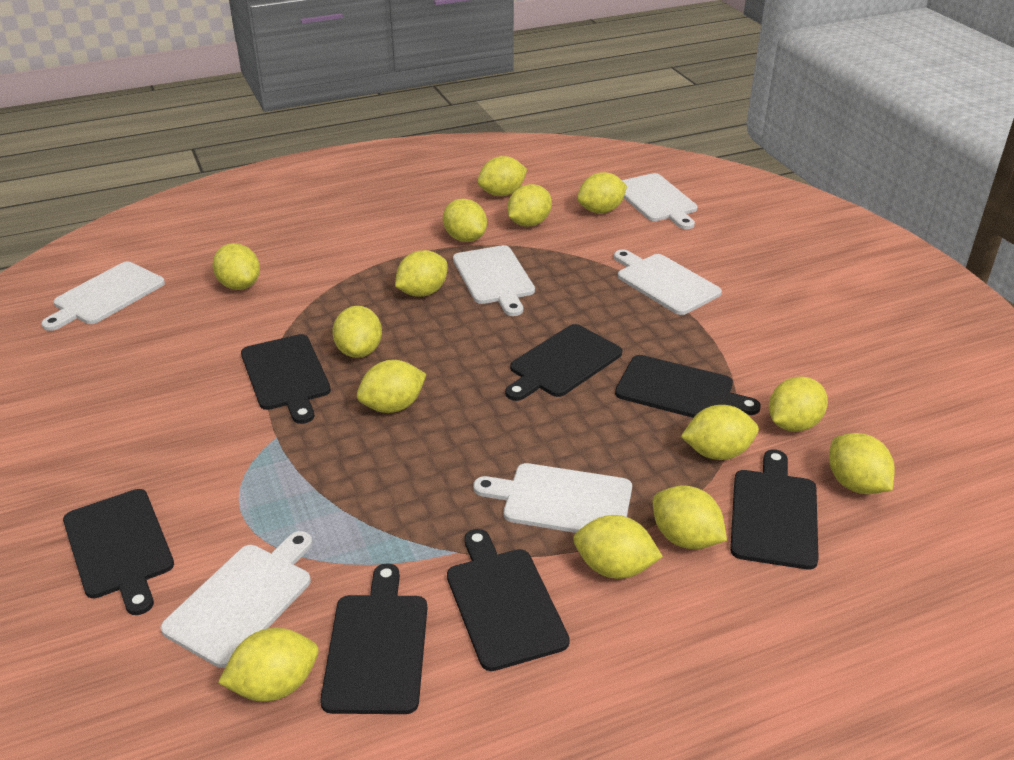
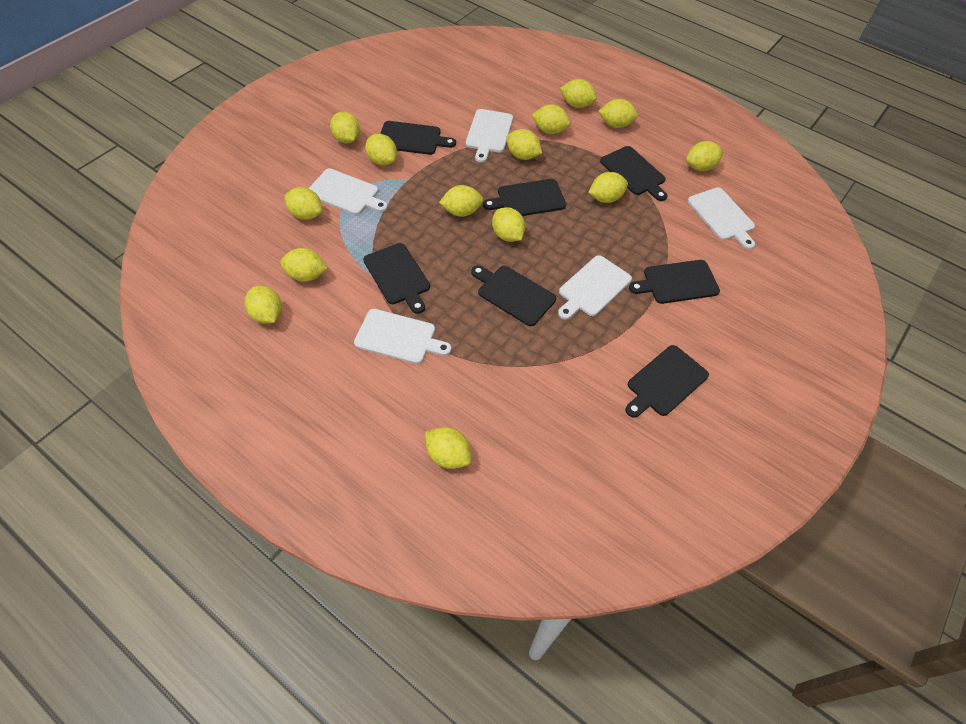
white cutting board: 6 -> 5

